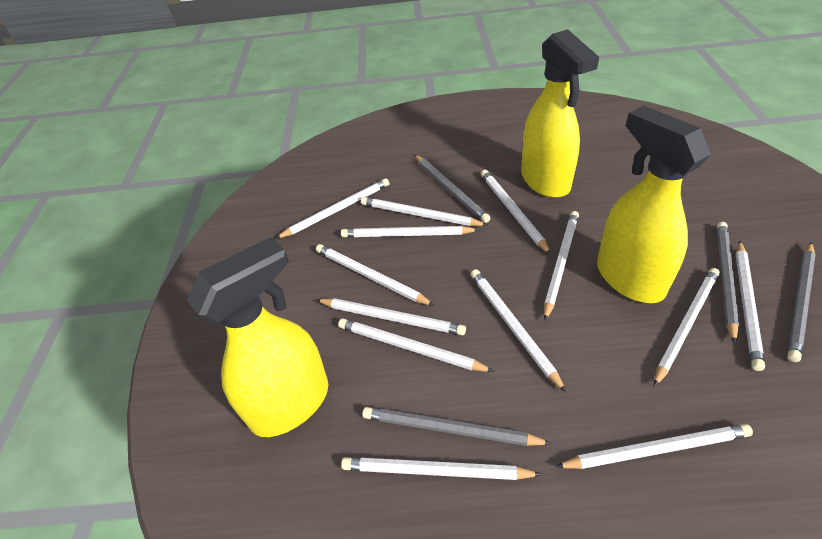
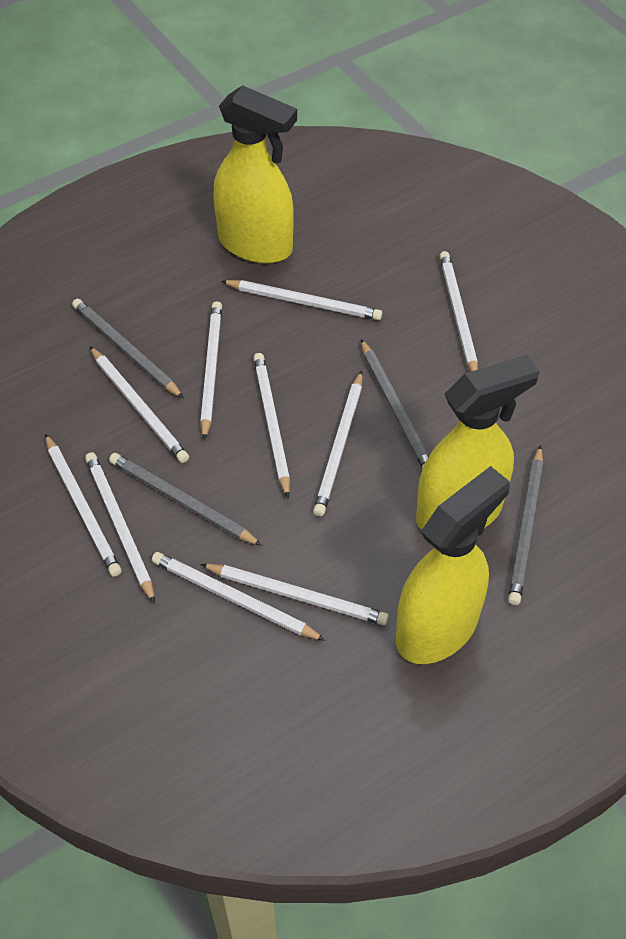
white pencil: 13 -> 10

